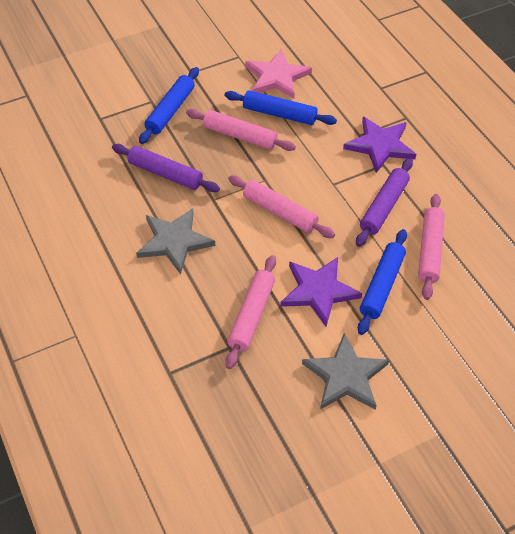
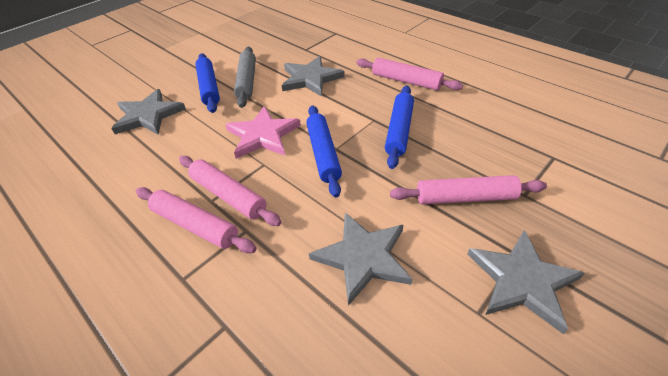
grey rolling pin: 0 -> 1
grey star: 2 -> 4
purple rolling pin: 2 -> 0
purple star: 2 -> 0

